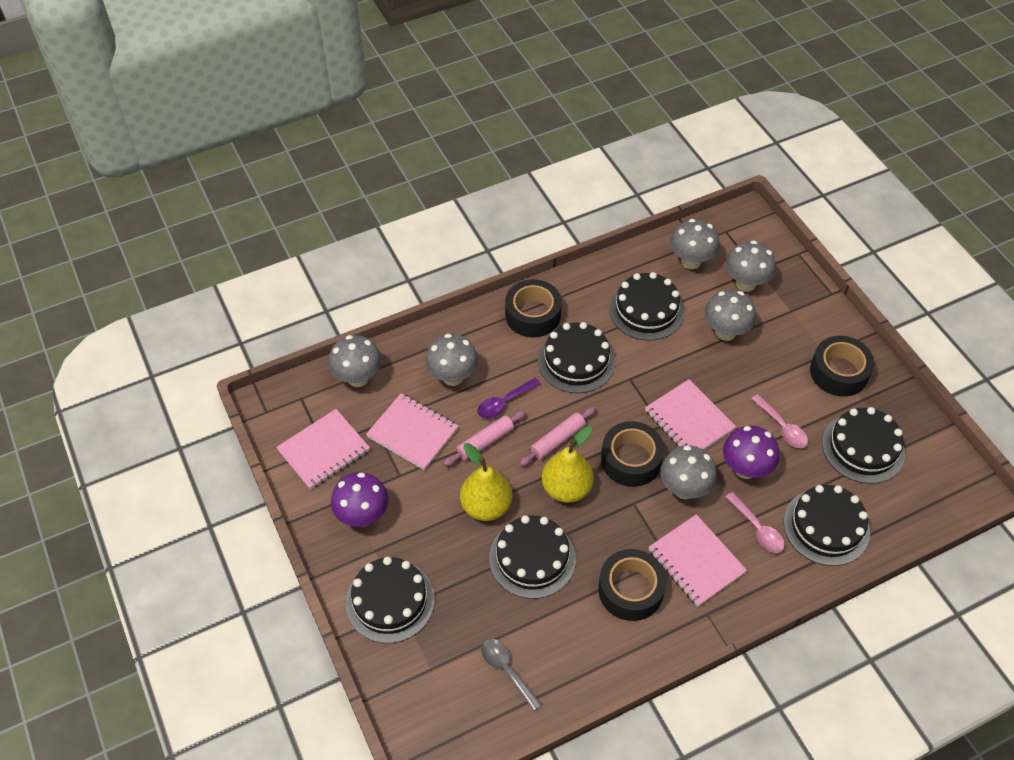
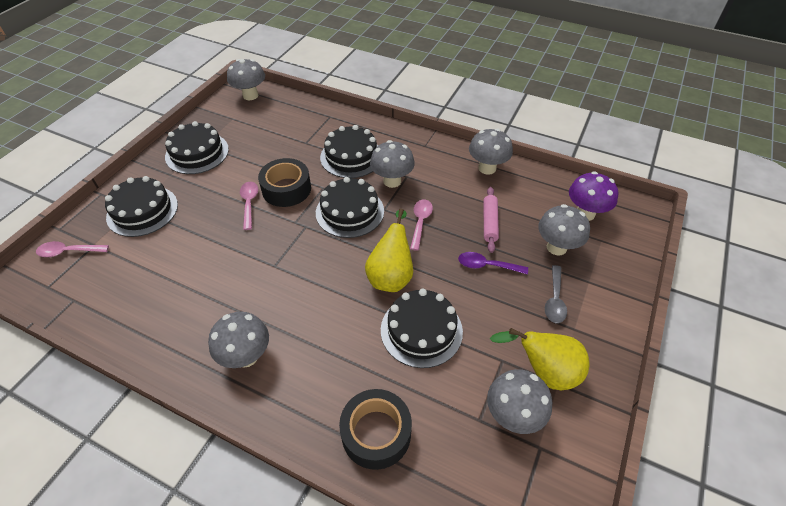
black cake: 6 -> 5
black tape: 4 -> 2
pink notebook: 4 -> 0
pink rolling pin: 2 -> 1
pink spoon: 2 -> 3
purple mushroom: 2 -> 1

